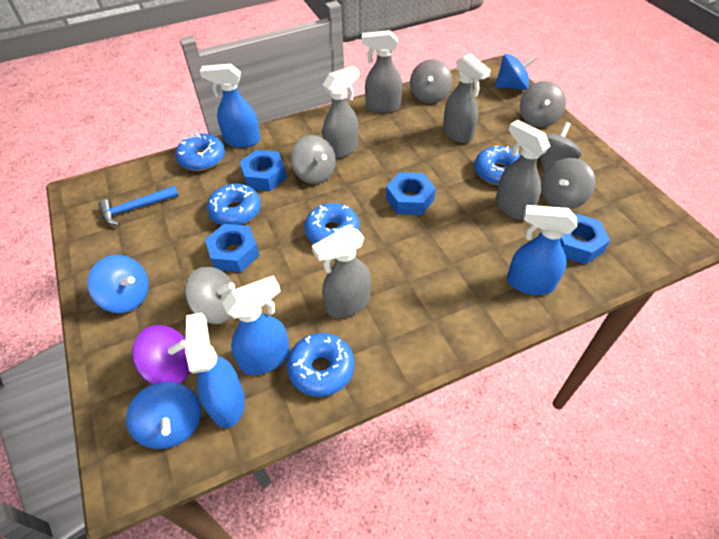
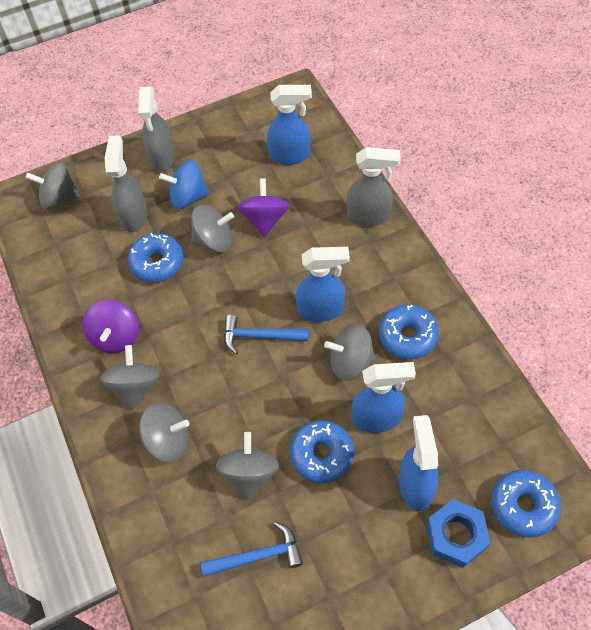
blue donut: 5 -> 4
blue hammer: 1 -> 2
blue nut: 4 -> 1
blue spinning top: 3 -> 1
grey spray bottle: 5 -> 3
purple spinning top: 1 -> 2

